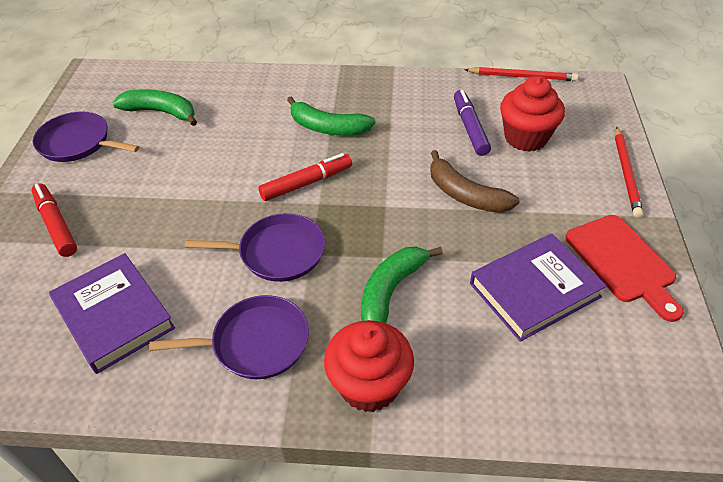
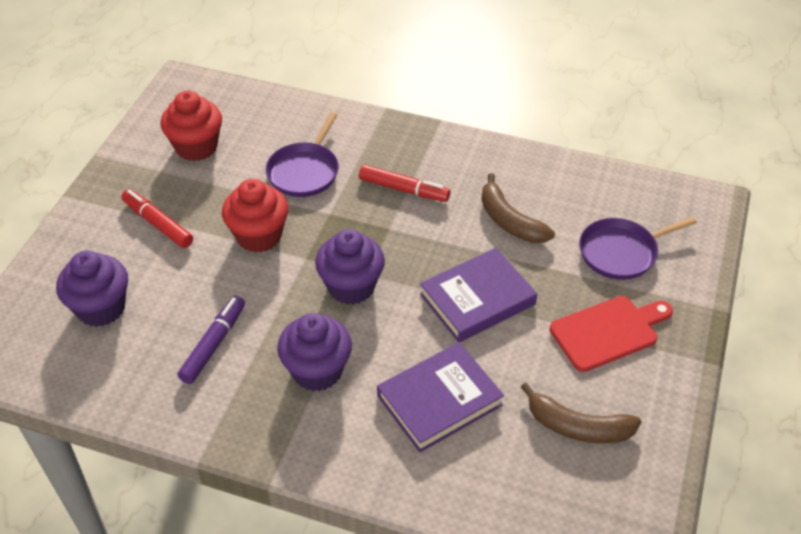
brown banana: 1 -> 2
green banana: 3 -> 0
purple cupcake: 0 -> 3
purple pan: 3 -> 2
red pencil: 2 -> 0

